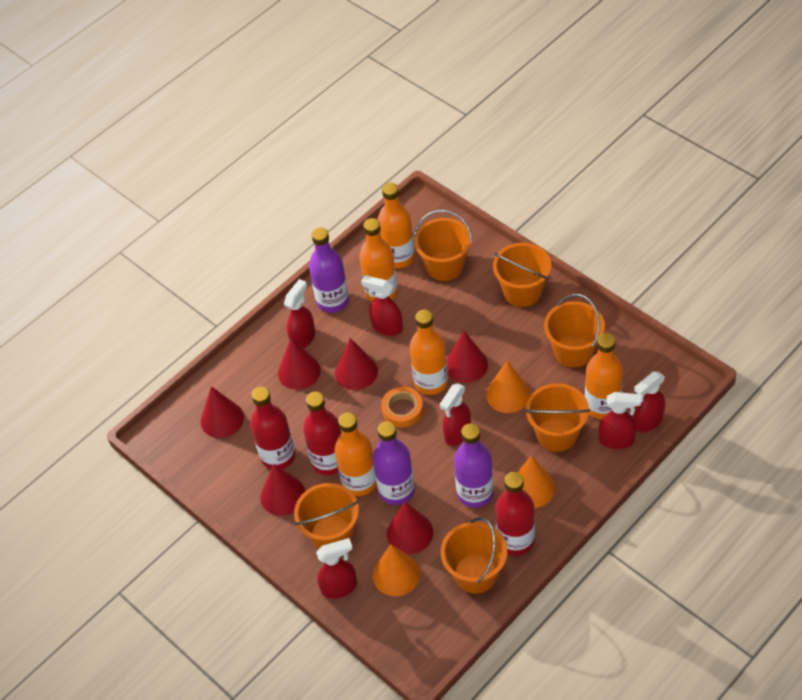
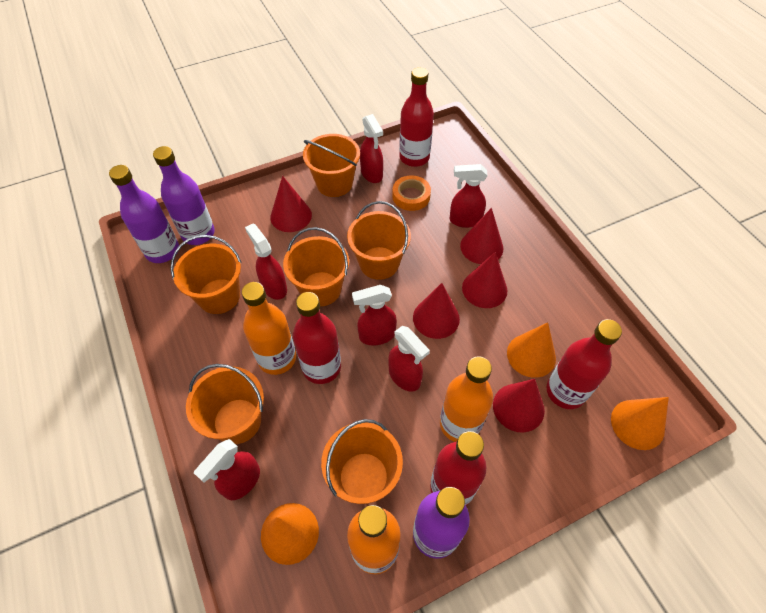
orange bottle: 5 -> 3
red bottle: 3 -> 4
red cone: 6 -> 5

